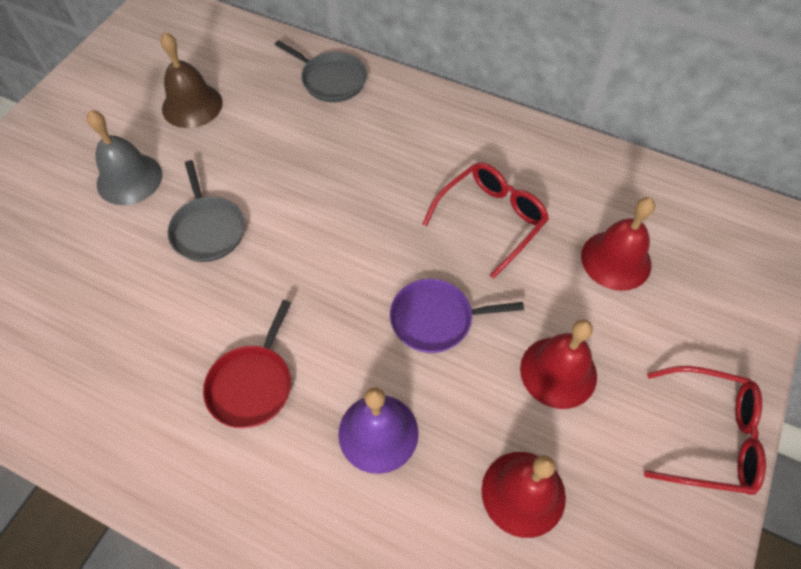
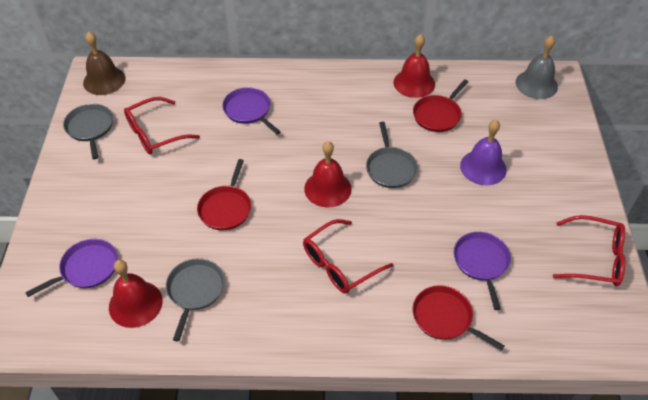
grey pan: 2 -> 3
purple pan: 1 -> 3
red glasses: 2 -> 3
red pan: 1 -> 3

